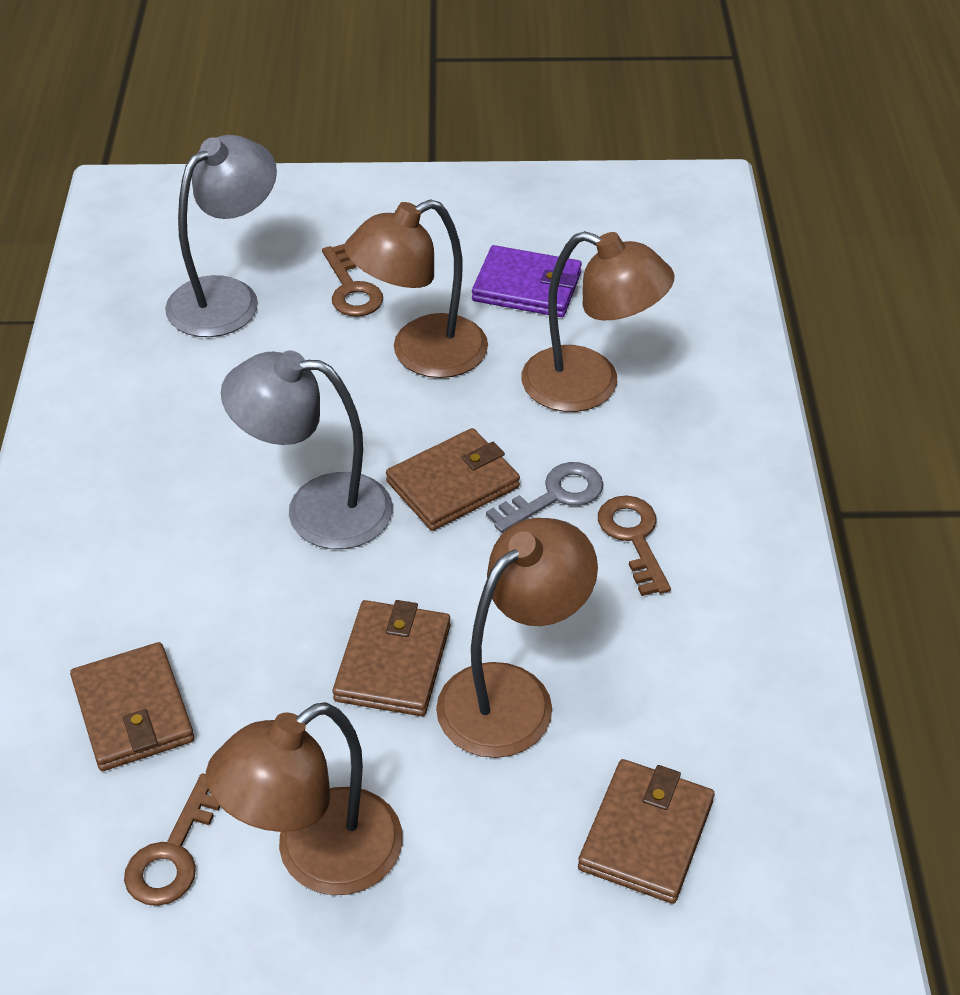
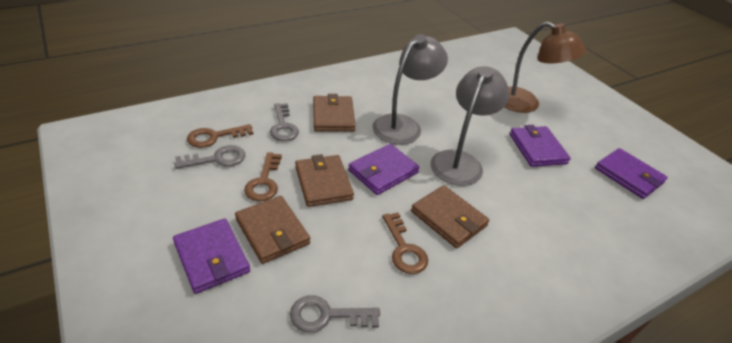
brown lamp: 4 -> 1
grey key: 1 -> 3
purple wallet: 1 -> 4

